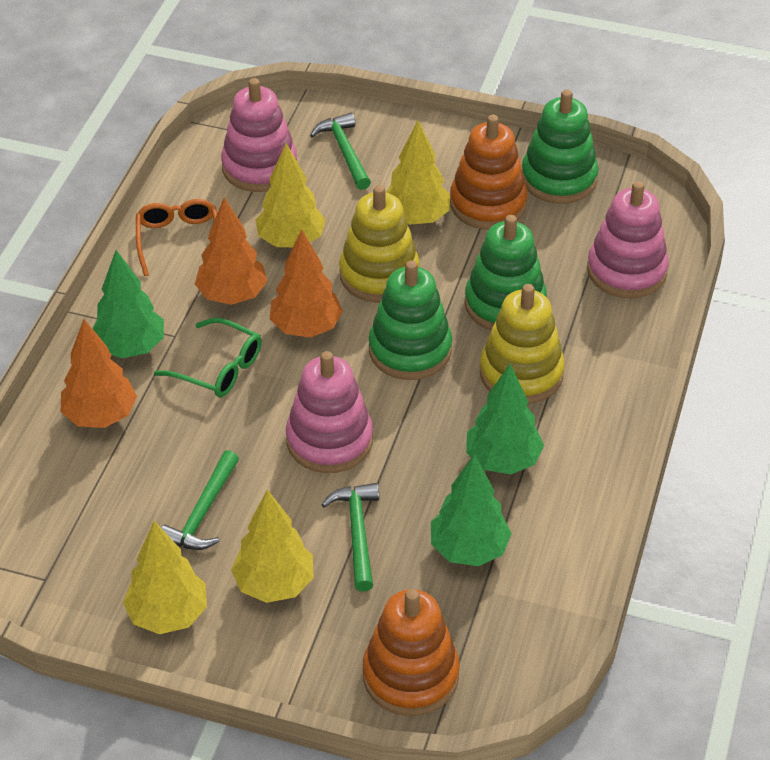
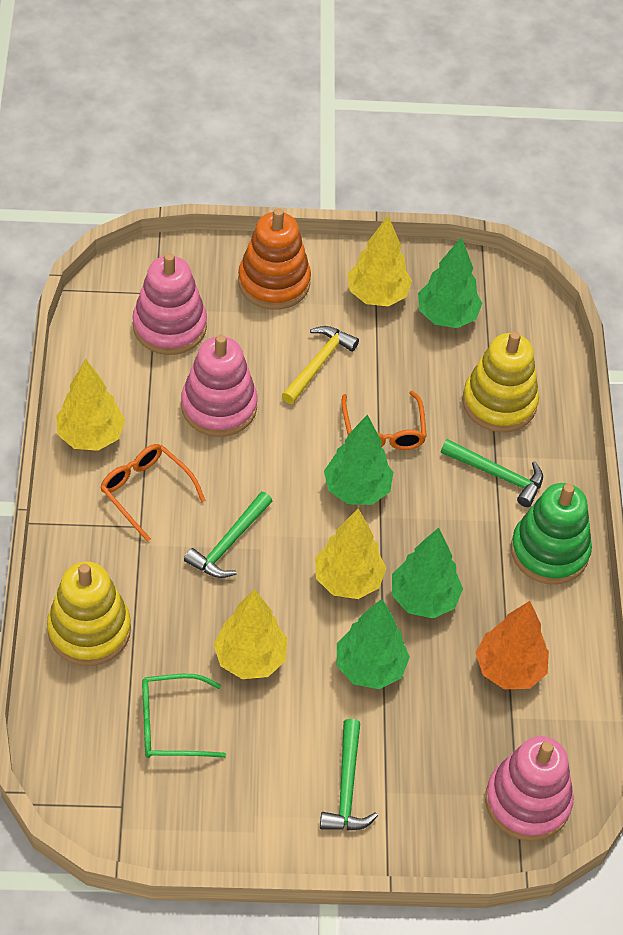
green stacking toy: 3 -> 1
green tree: 3 -> 4
orange glasses: 1 -> 2
orange stacking toy: 2 -> 1
orange tree: 3 -> 1
yellow hammer: 0 -> 1

